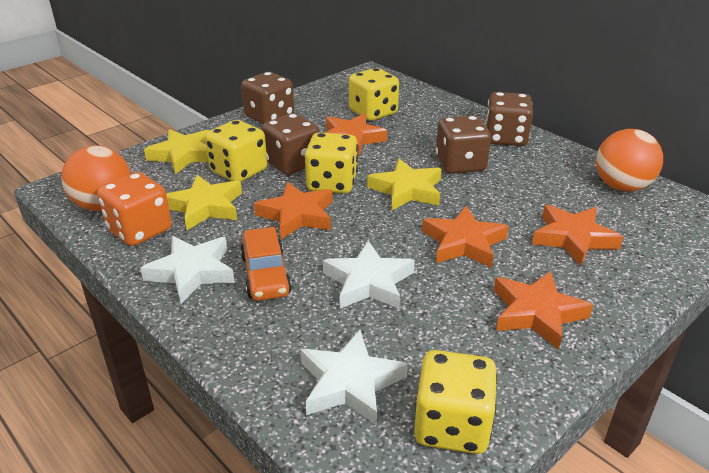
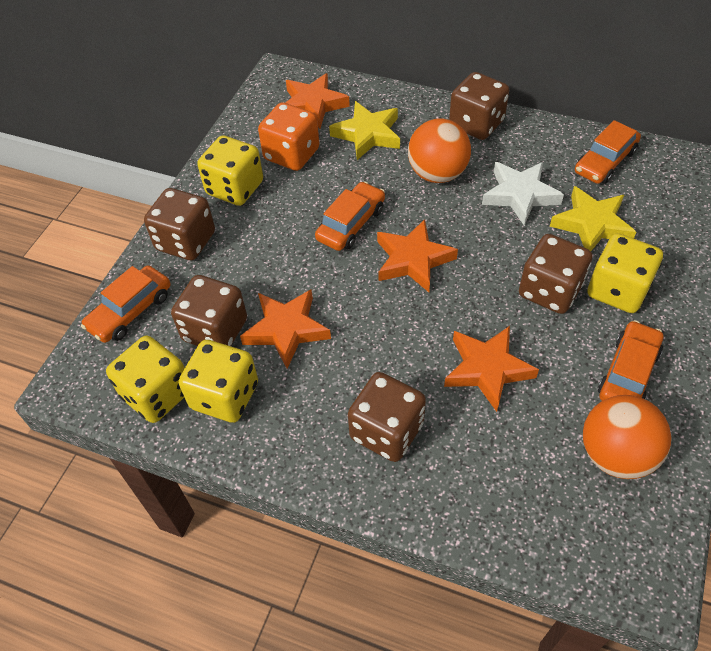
brown dice: 4 -> 5
orange car: 1 -> 4
orange star: 5 -> 4
white star: 3 -> 1
yellow star: 3 -> 2

